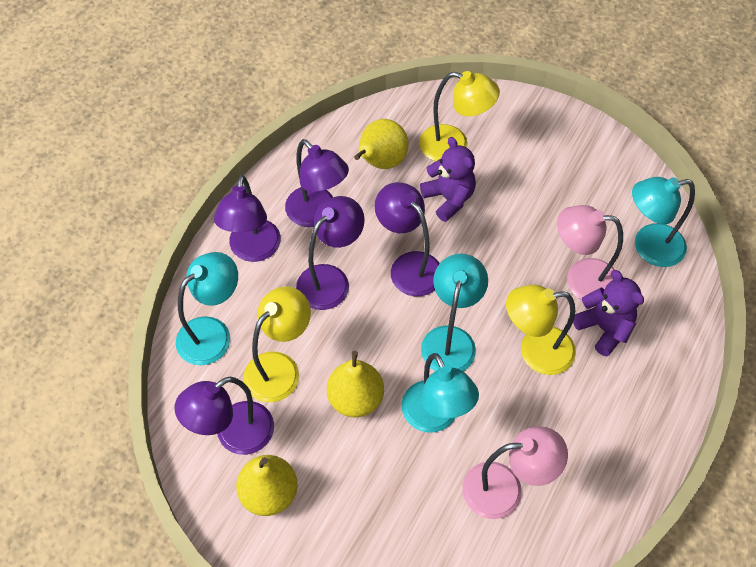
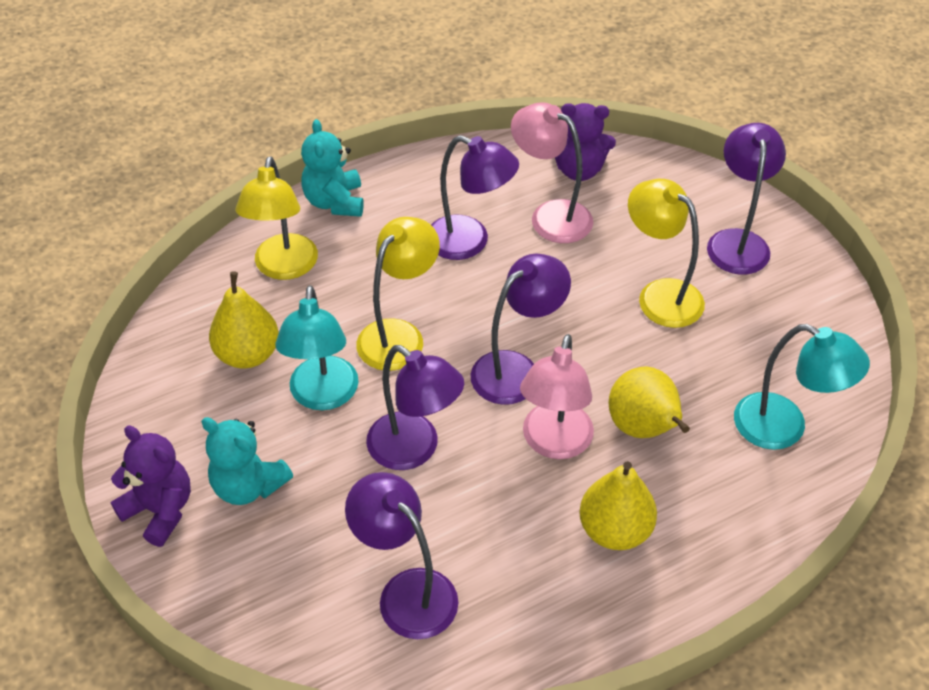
turquoise lamp: 4 -> 2
turquoise teddy bear: 0 -> 2

